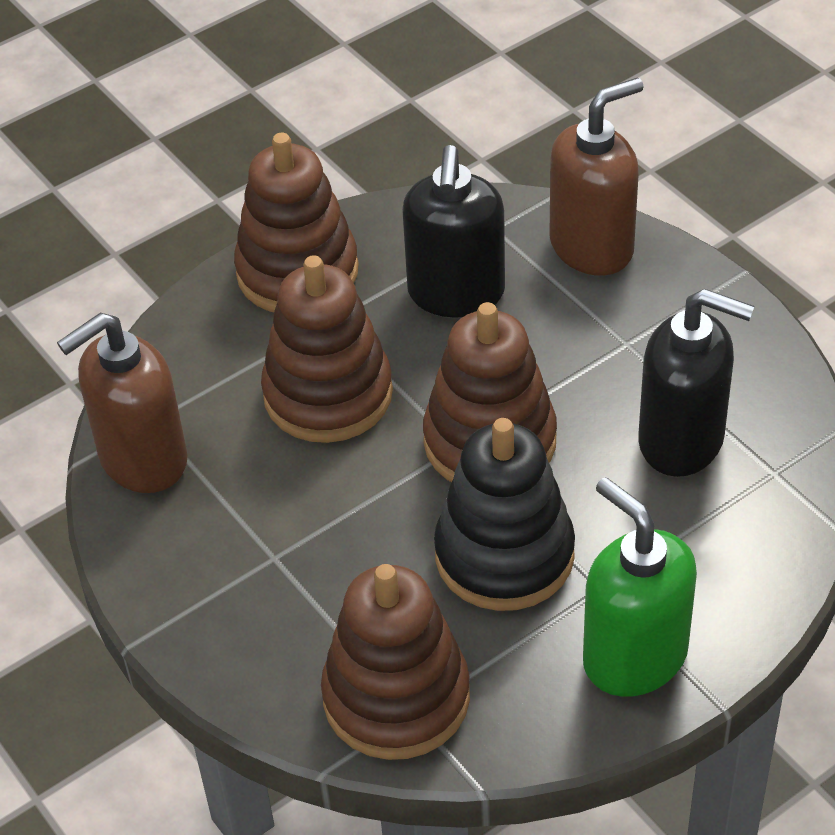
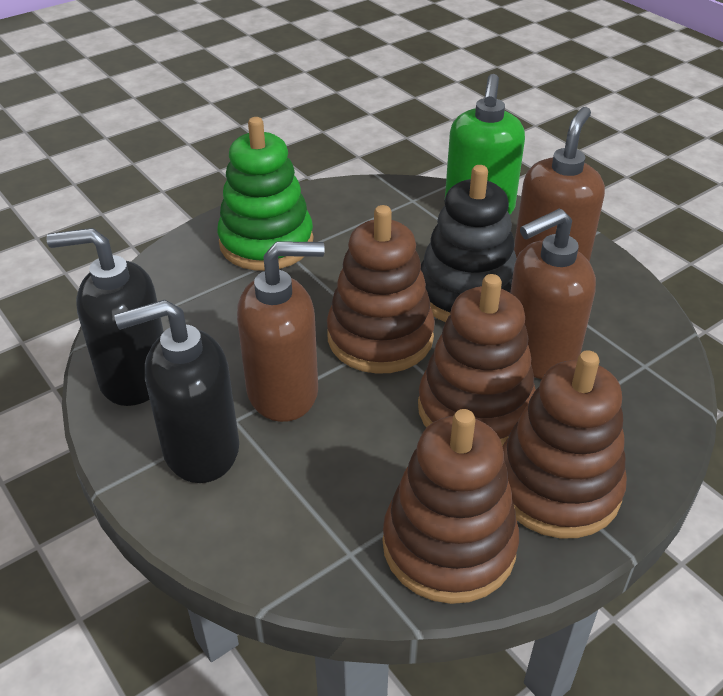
brown soap dispenser: 2 -> 3
green stacking toy: 0 -> 1

